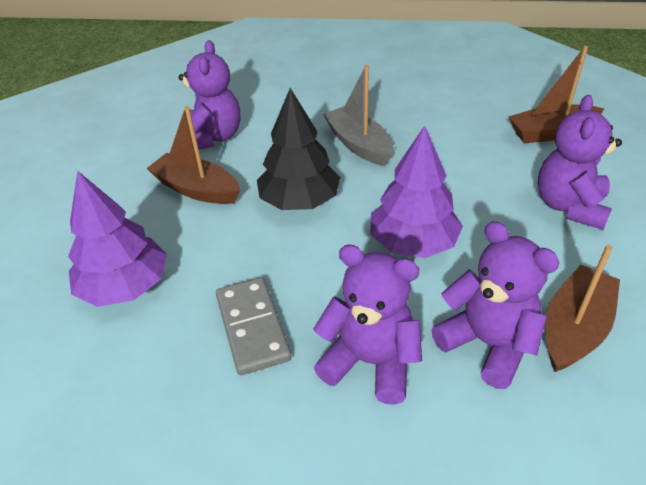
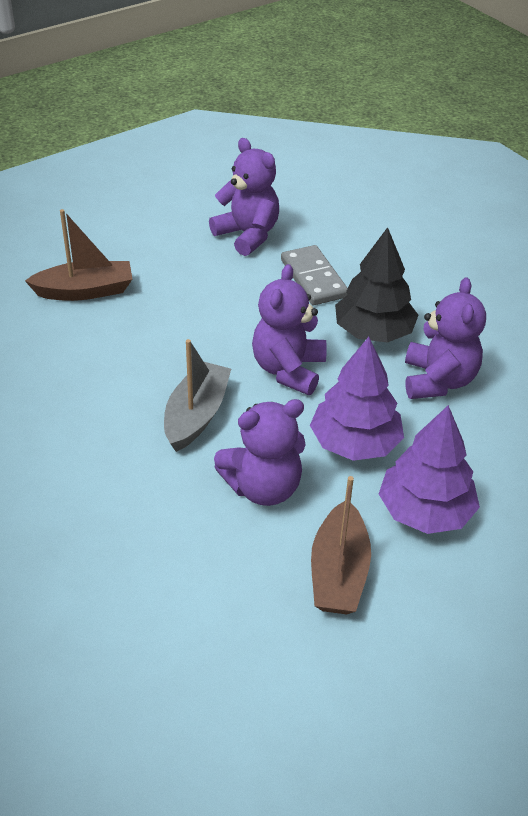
brown boat: 3 -> 2

